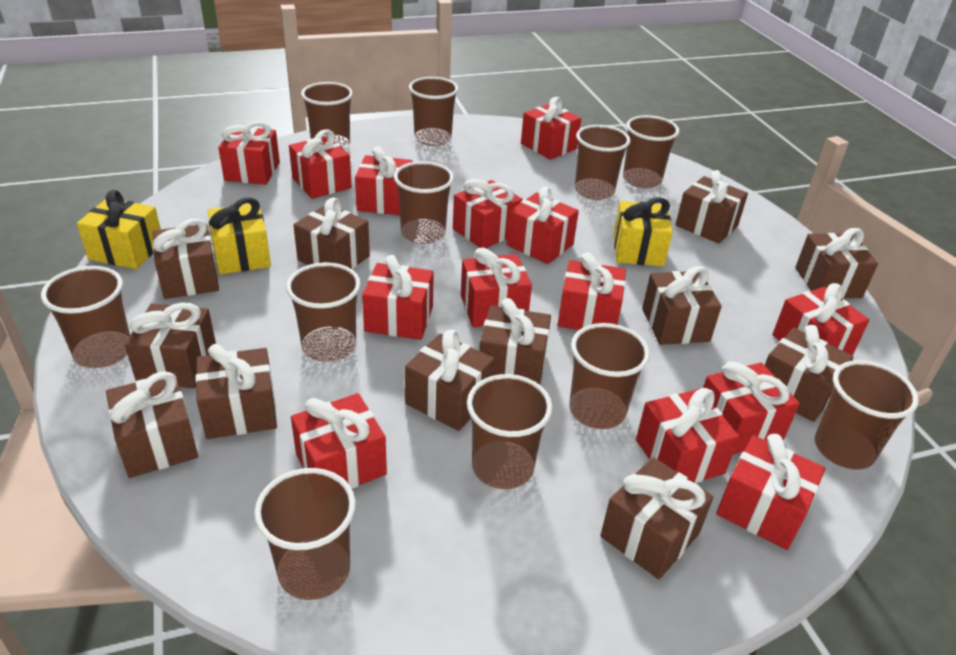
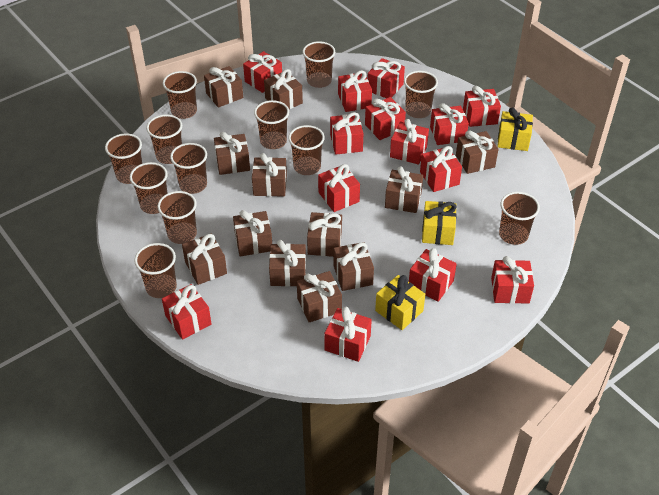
brown cup: 11 -> 12

